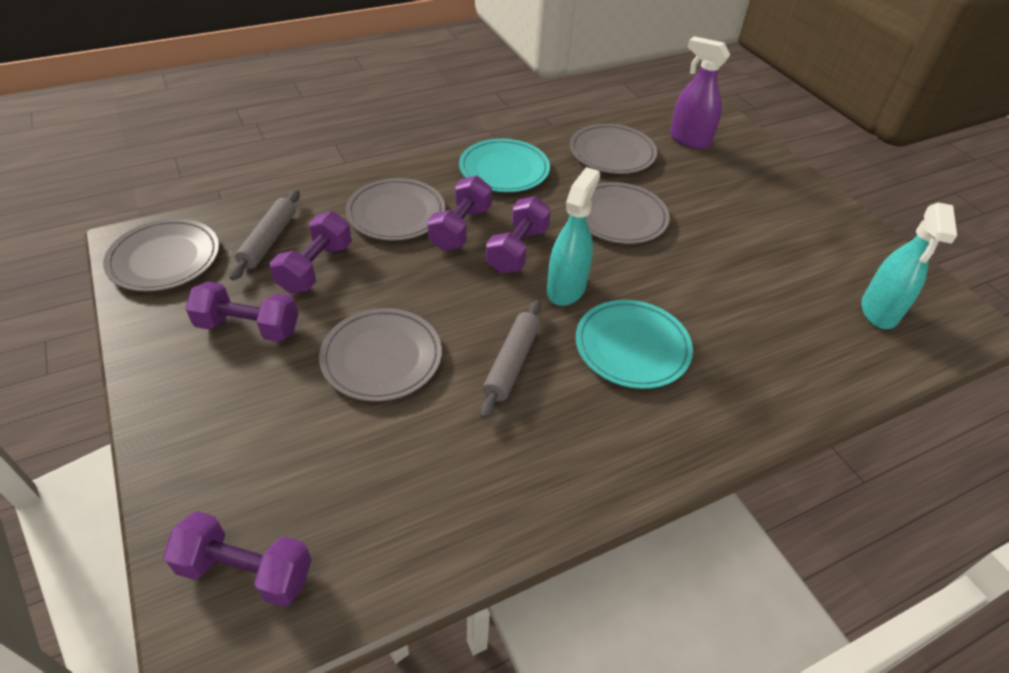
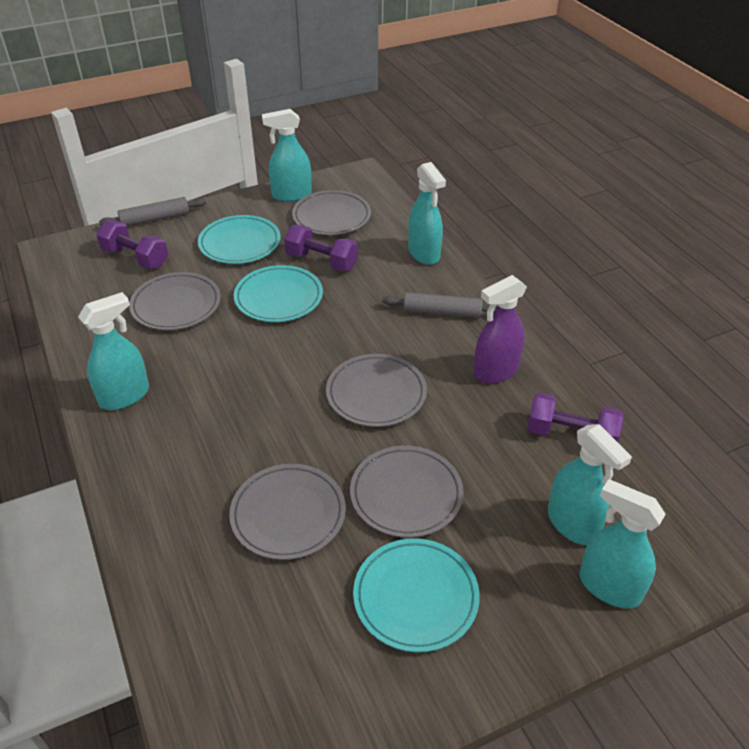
purple dumbbell: 5 -> 3
turquoise plate: 2 -> 3
turquoise spray bottle: 2 -> 5

